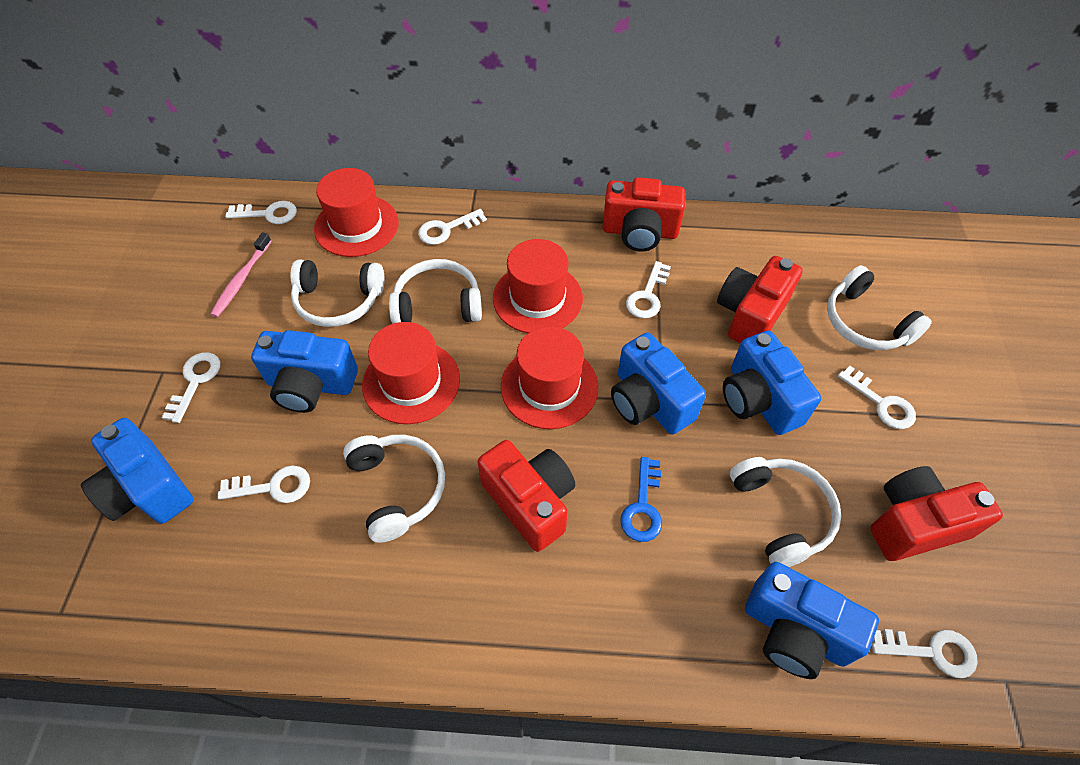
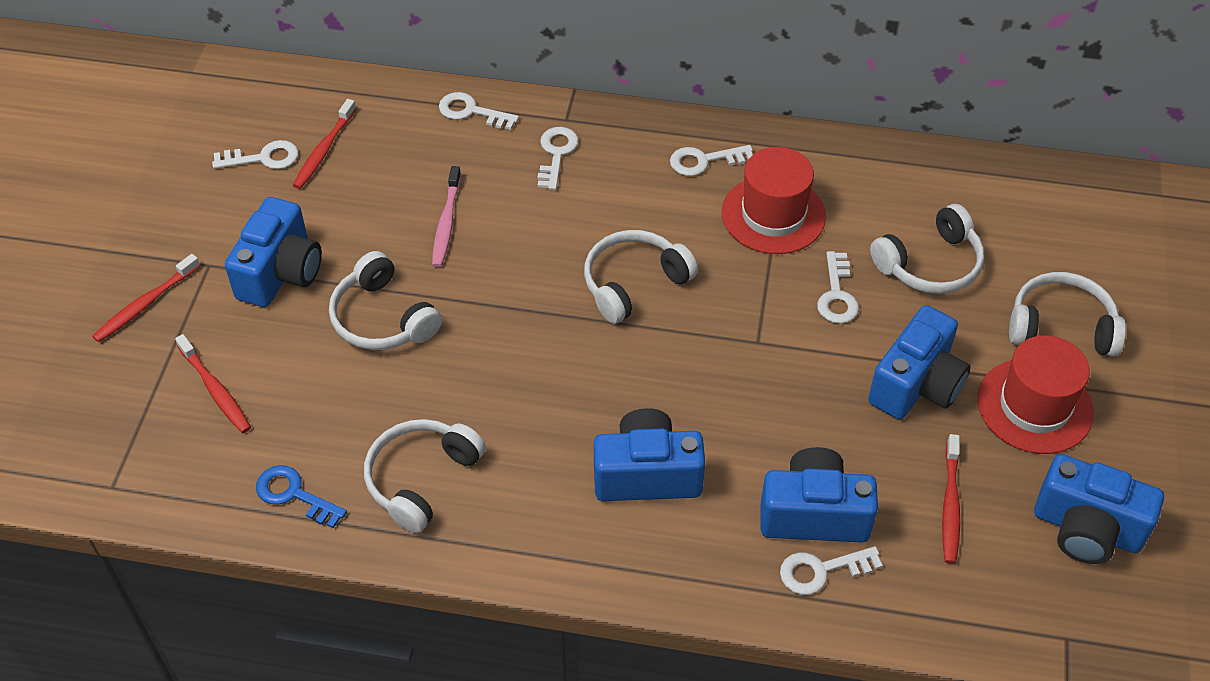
red camera: 4 -> 0
red hat: 4 -> 2
red toothbrush: 0 -> 4
white key: 7 -> 6

